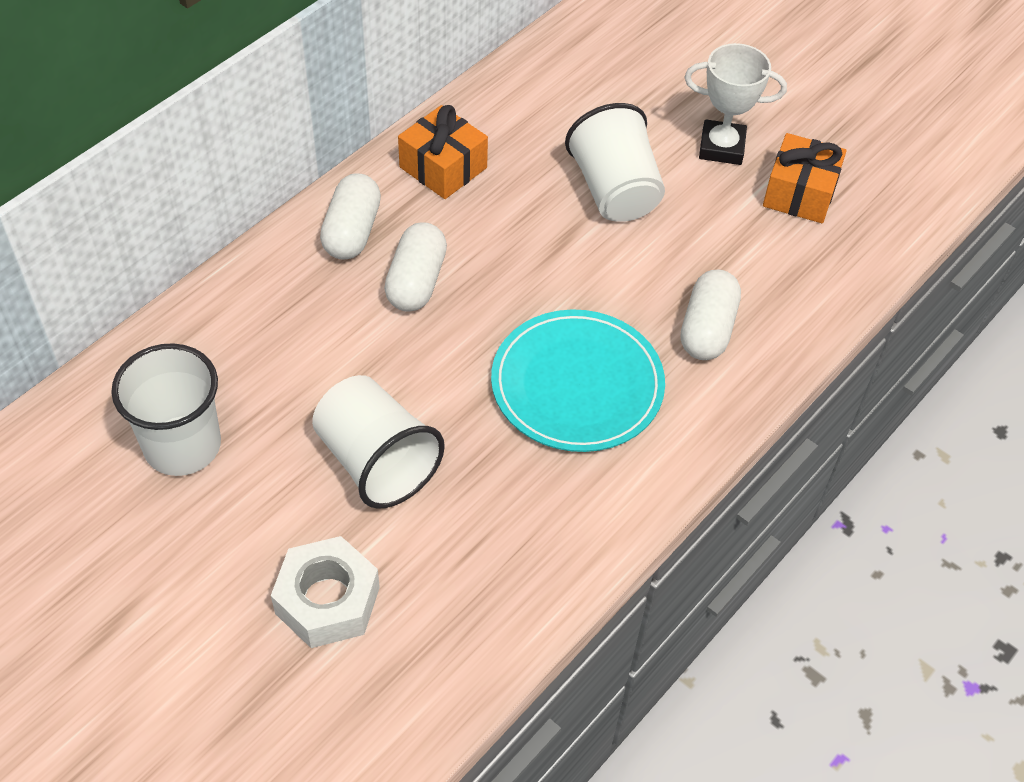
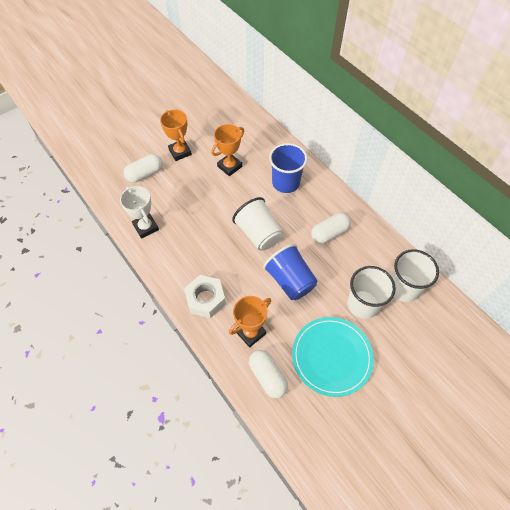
blue cup: 0 -> 2
orange gift: 2 -> 0
orange trophy: 0 -> 3

